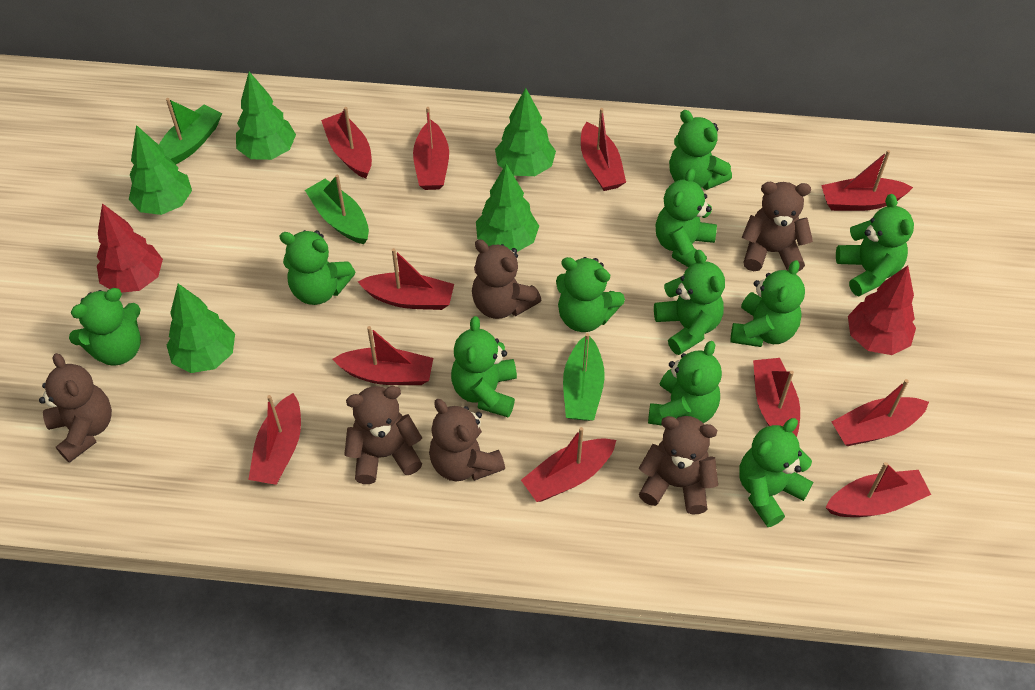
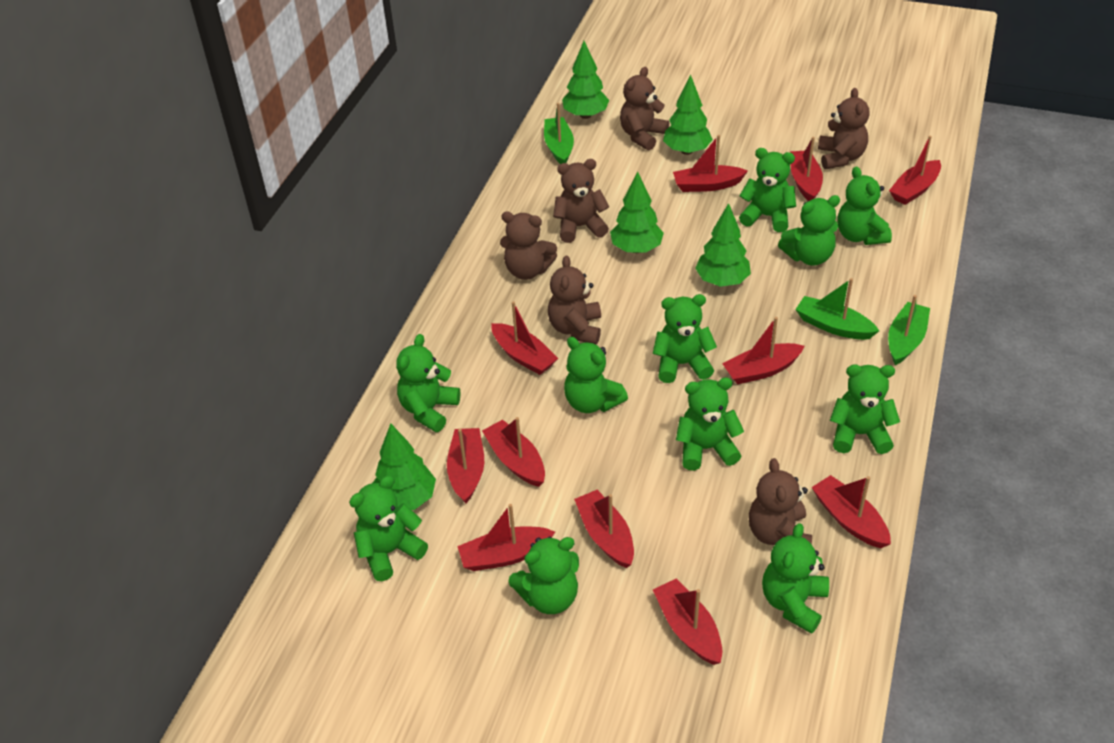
red tree: 2 -> 0

